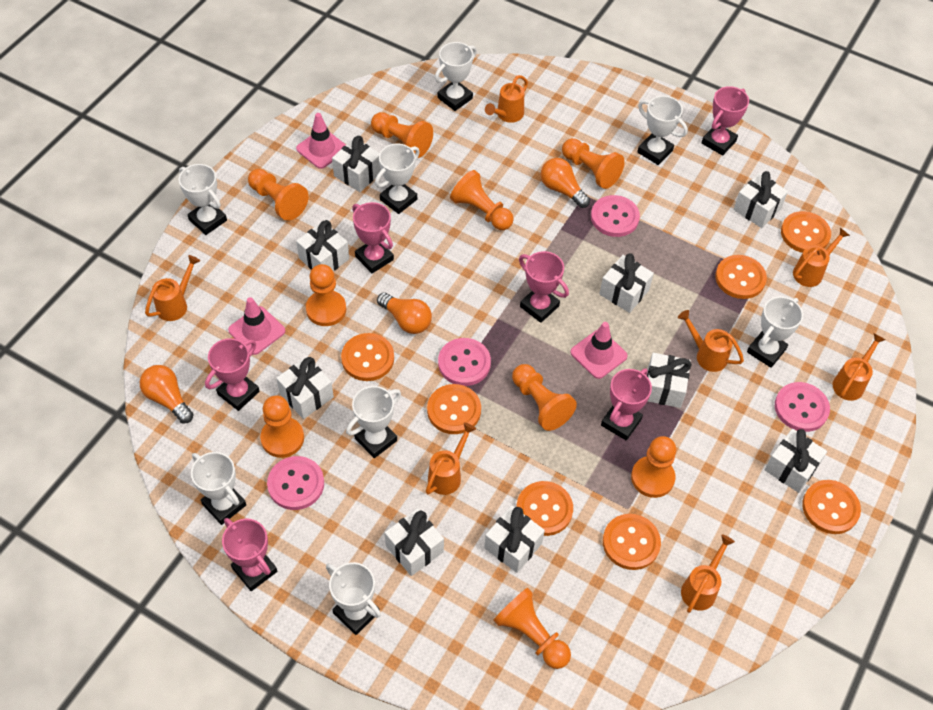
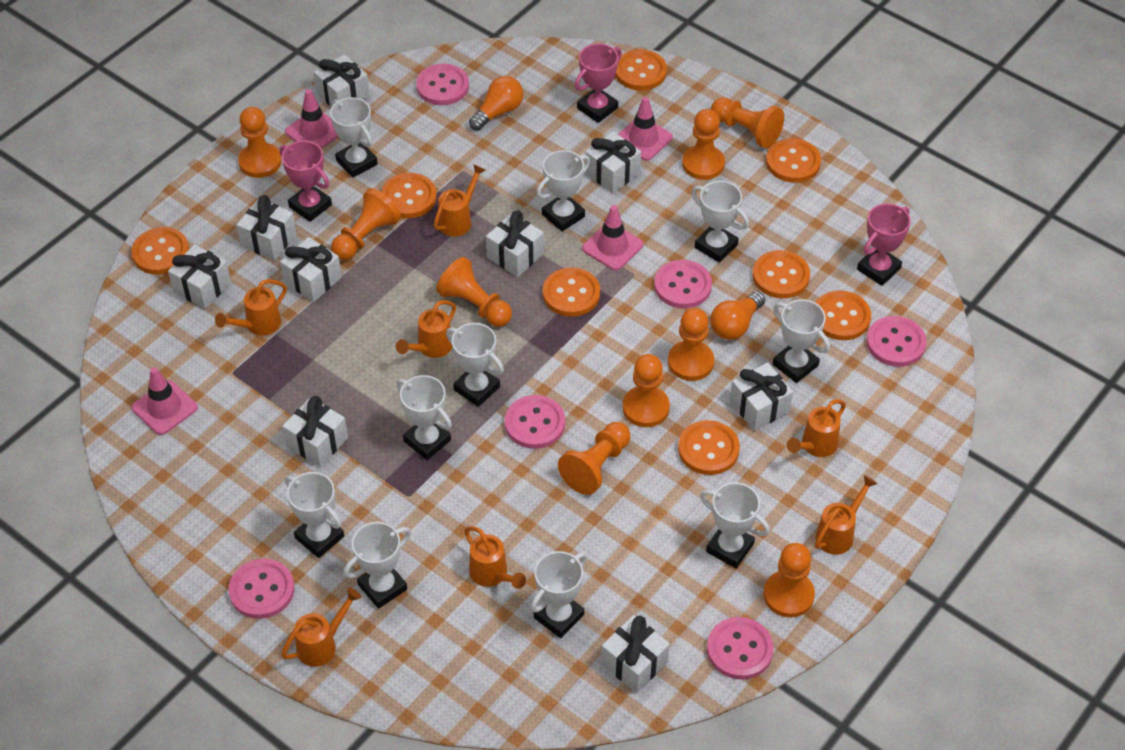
orange button: 7 -> 8
orange light bulb: 3 -> 2
pink button: 4 -> 6
pink traffic cone: 3 -> 4
pink trophy: 6 -> 3
white trophy: 8 -> 10

